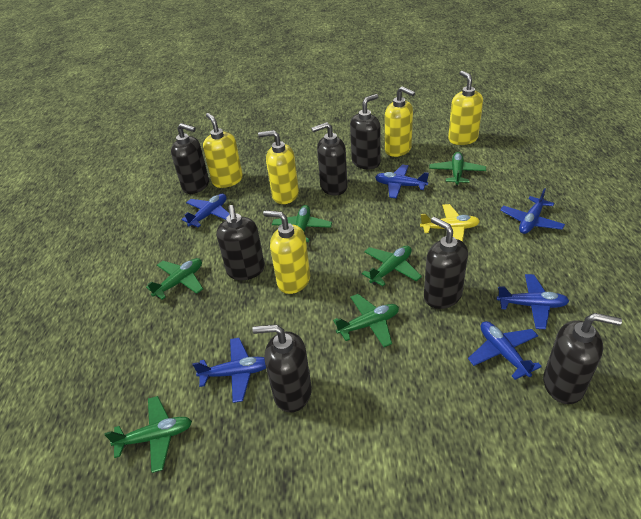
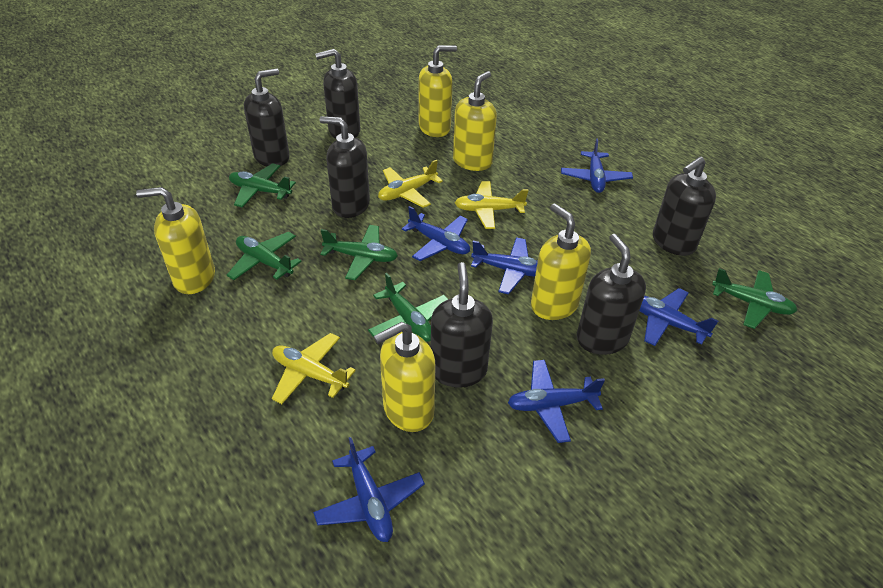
black soap dispenser: 7 -> 6
green plane: 6 -> 5
yellow plane: 1 -> 3

